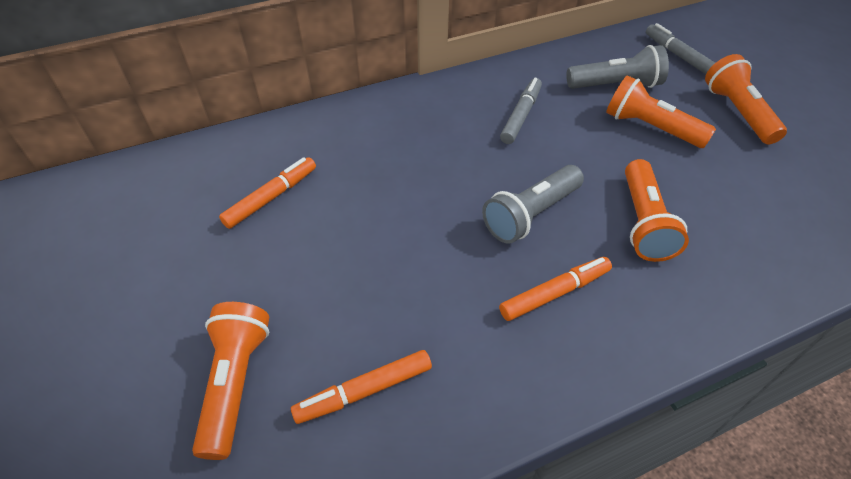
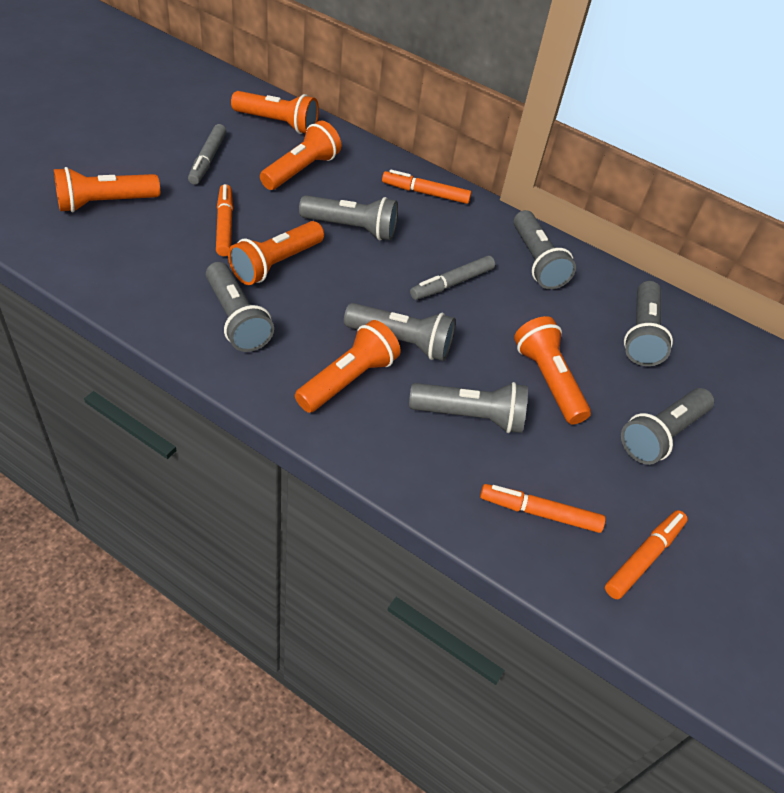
grey flashlight: 2 -> 7
orange flashlight: 4 -> 6
orange marker: 3 -> 4

